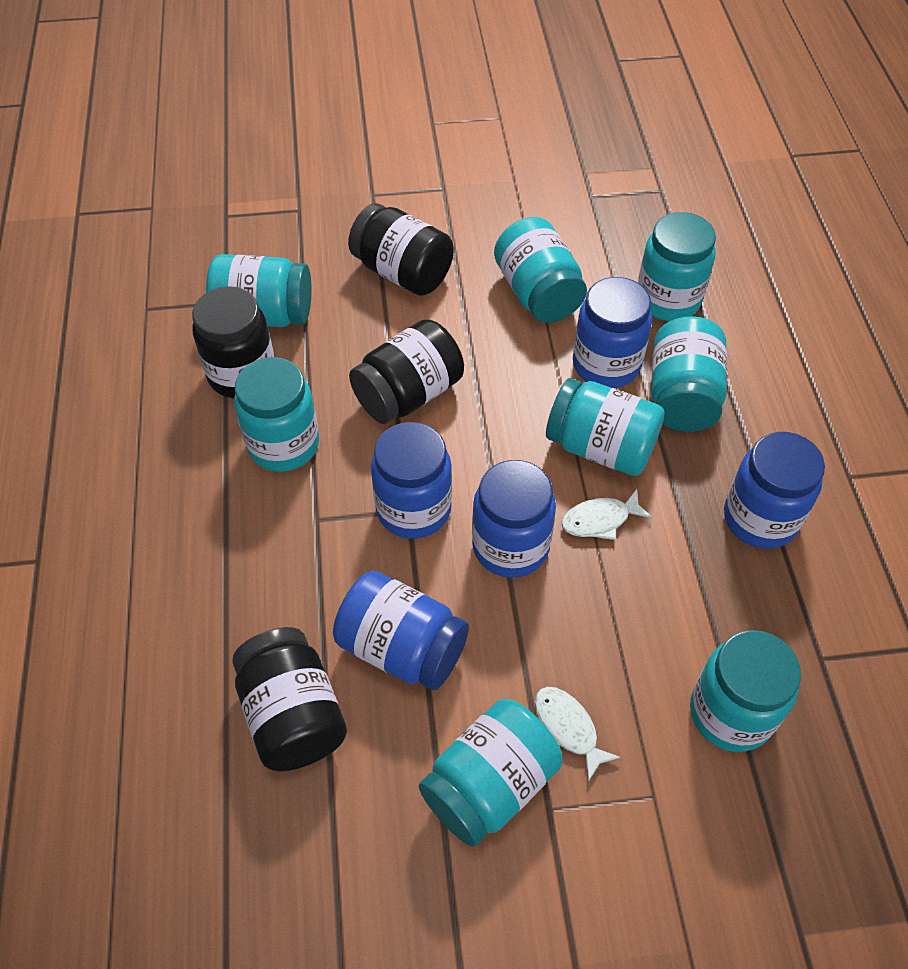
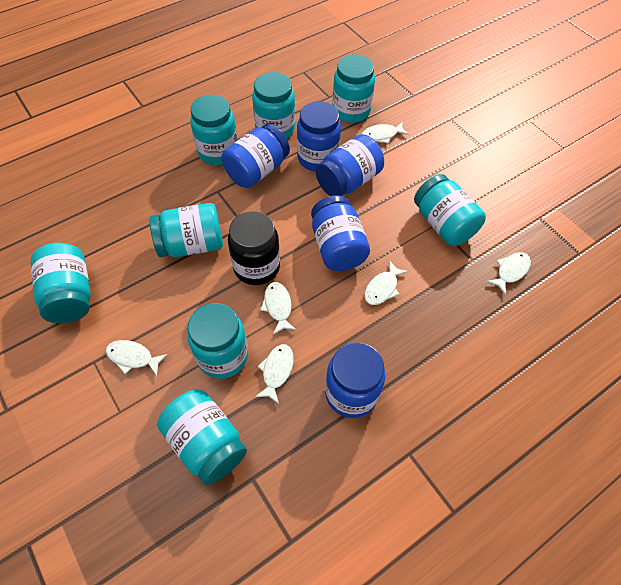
black jar: 4 -> 1
white fish: 2 -> 6

